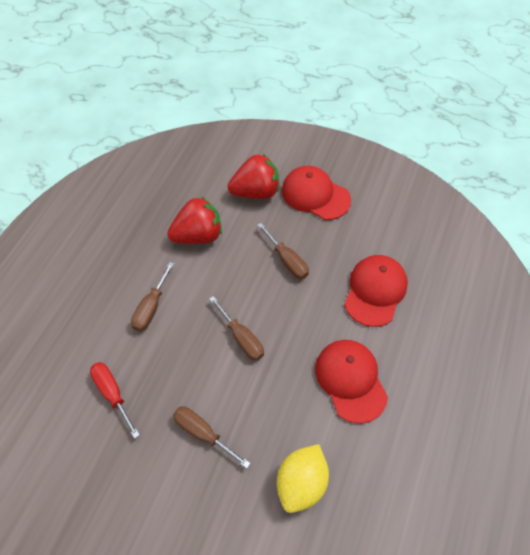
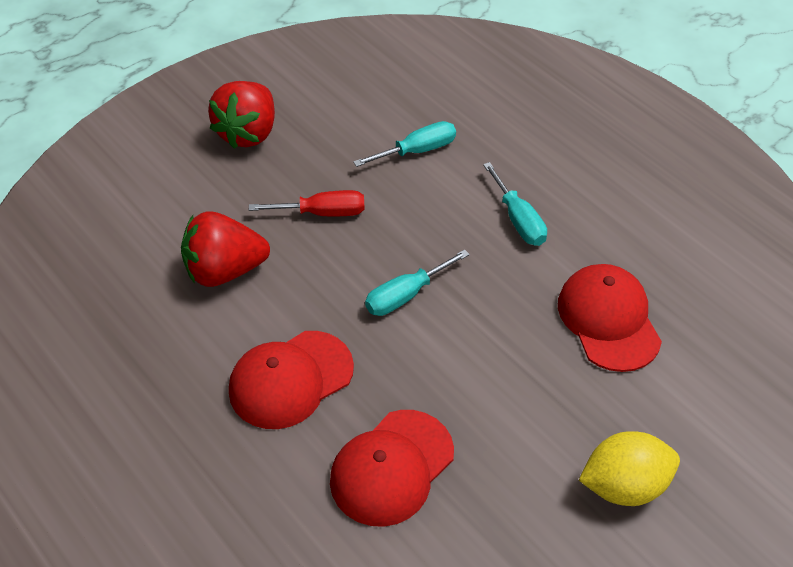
brown screwdriver: 4 -> 0
turquoise screwdriver: 0 -> 3

